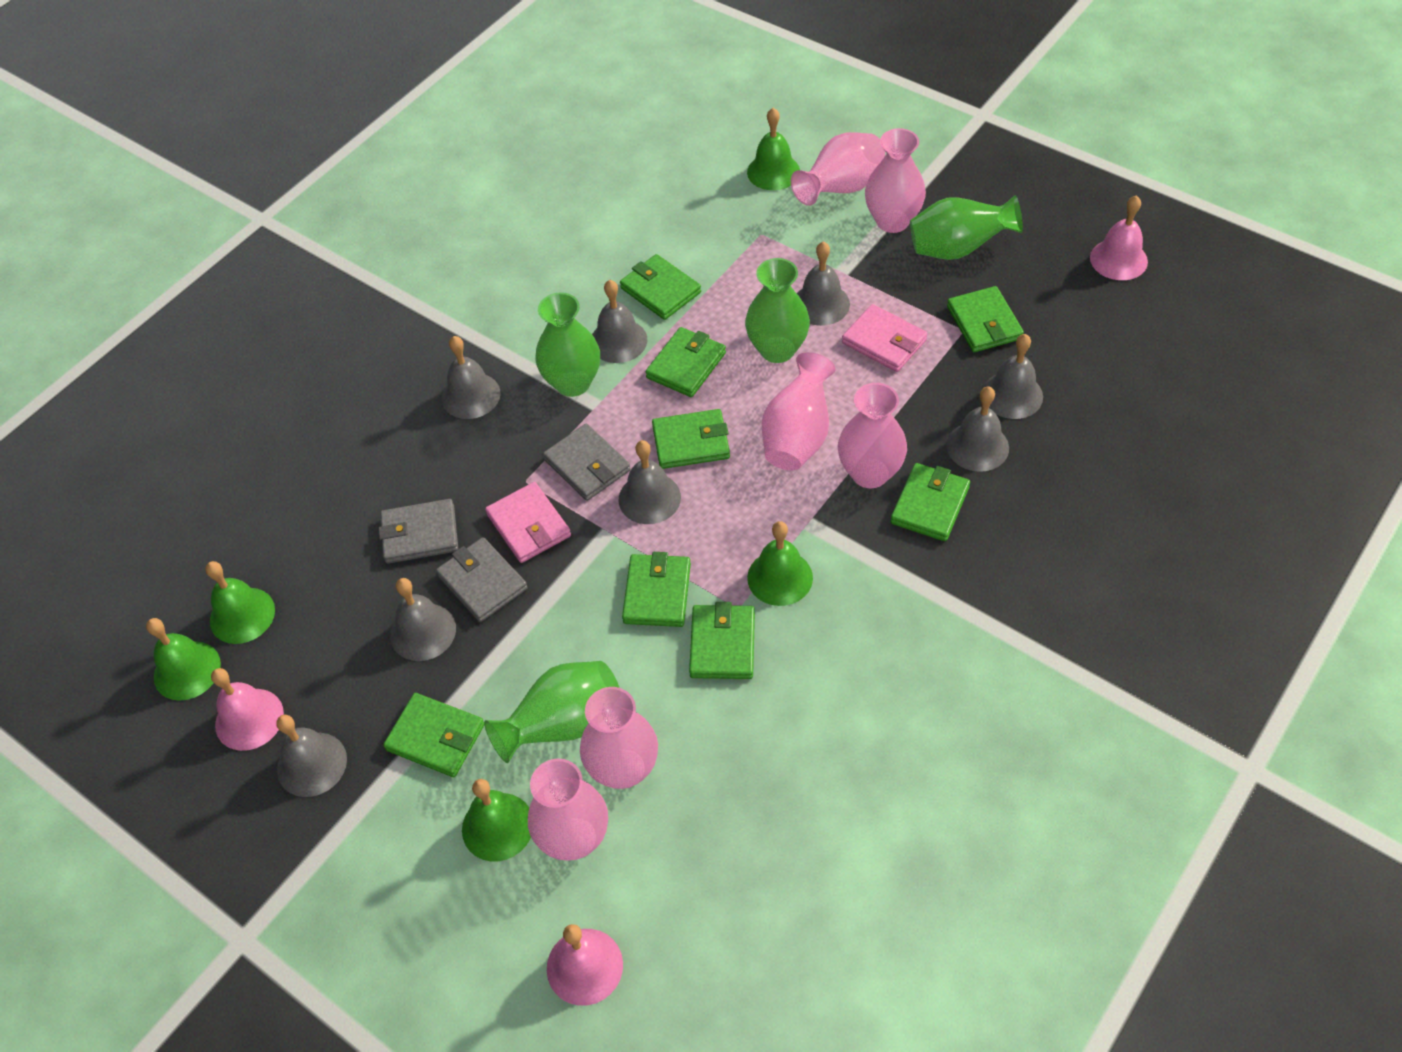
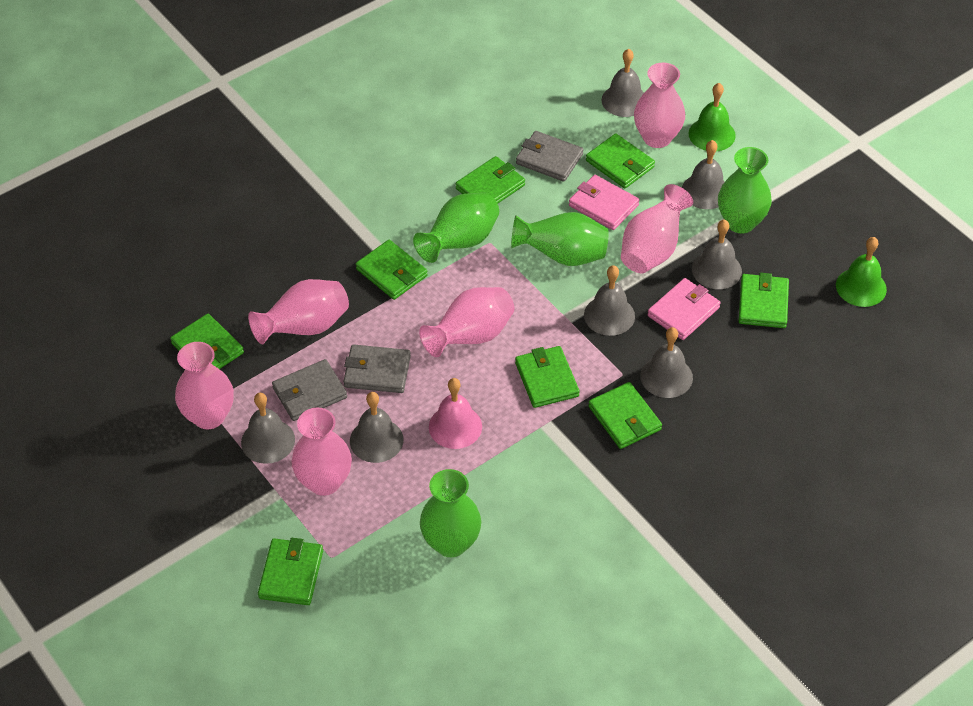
green bell: 5 -> 2
grey bell: 8 -> 7
pink bell: 3 -> 1

